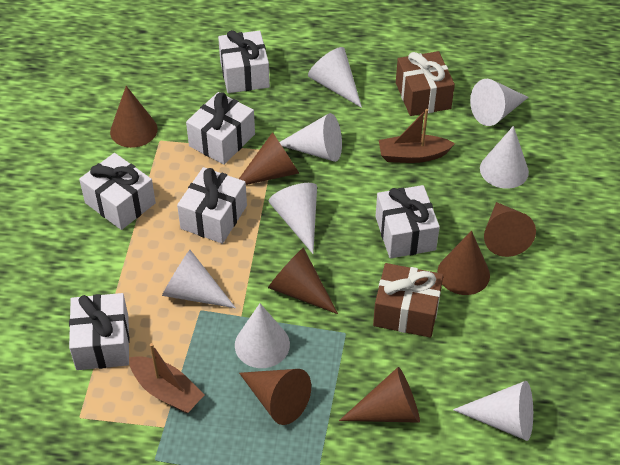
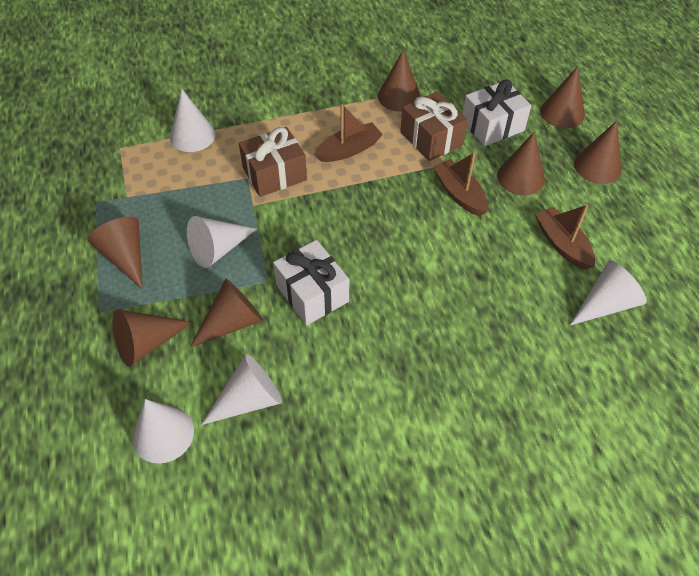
brown boat: 2 -> 3
white cone: 8 -> 5
white gift: 6 -> 2

